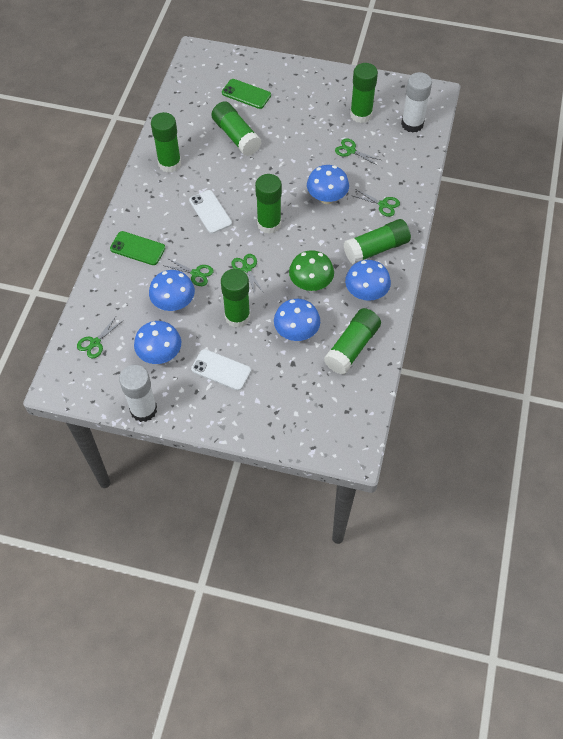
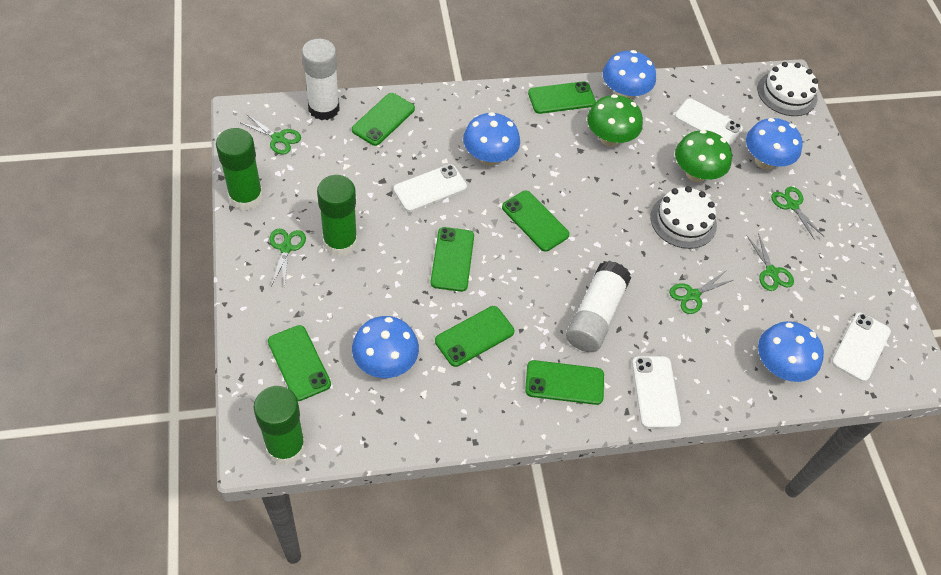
green glue stick: 7 -> 3
green mushroom: 1 -> 2
green phone: 2 -> 7
white cake: 0 -> 2
white phone: 2 -> 4

